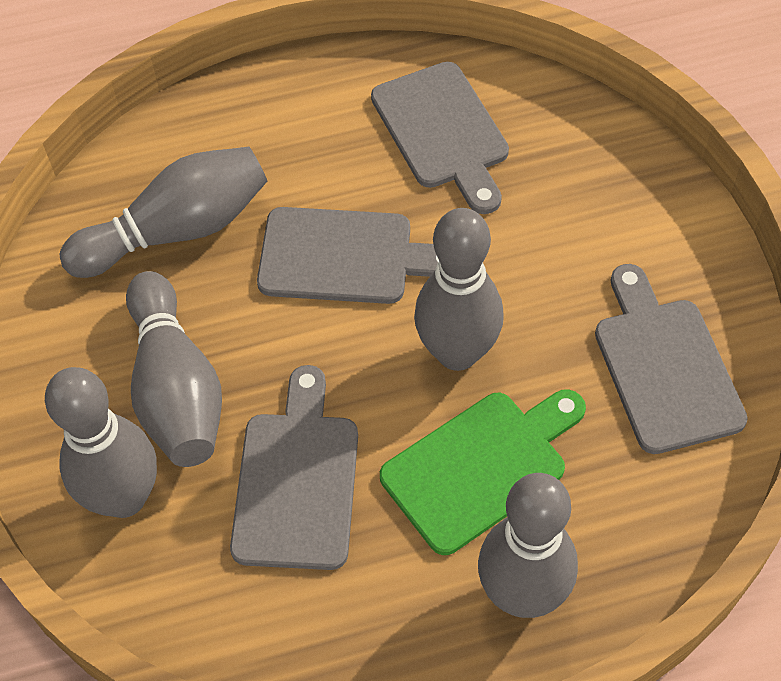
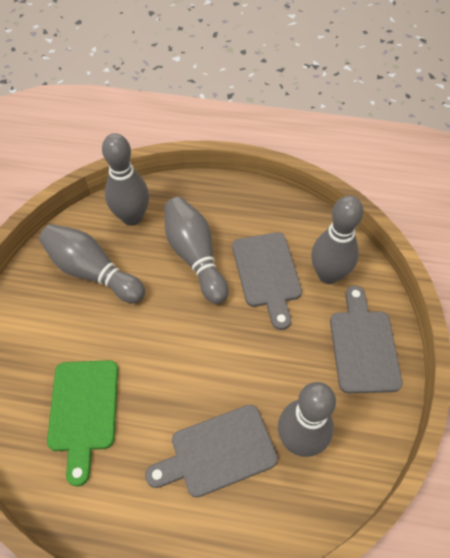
grey cutting board: 4 -> 3

